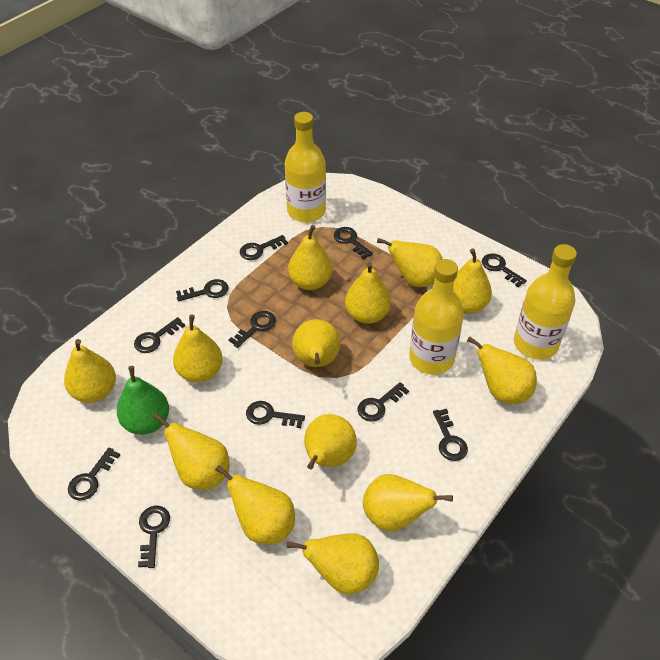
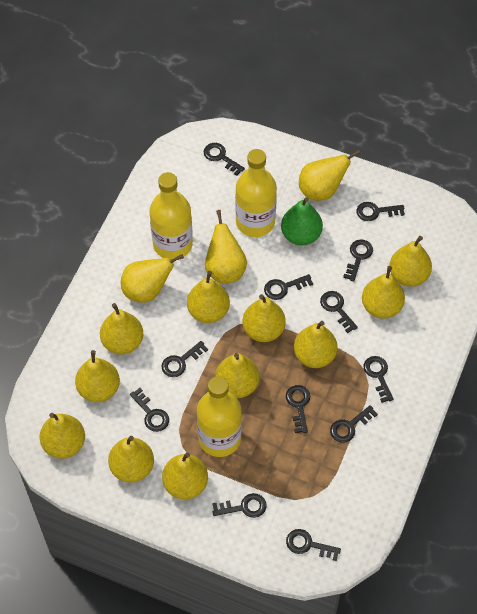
black key: 11 -> 12
yellow pear: 13 -> 14

